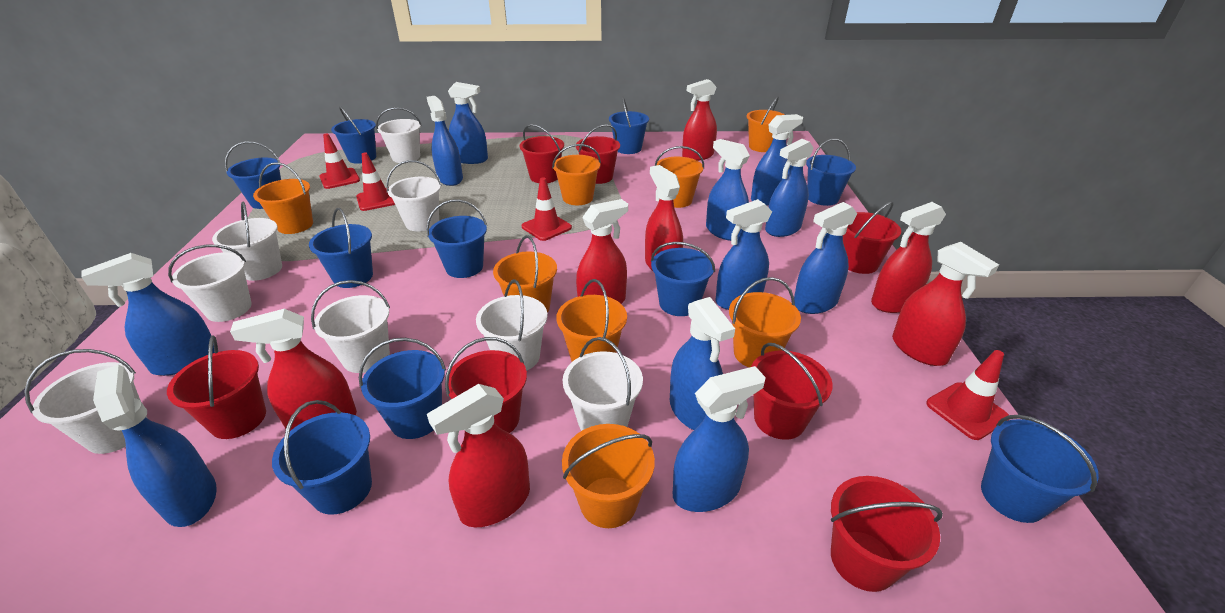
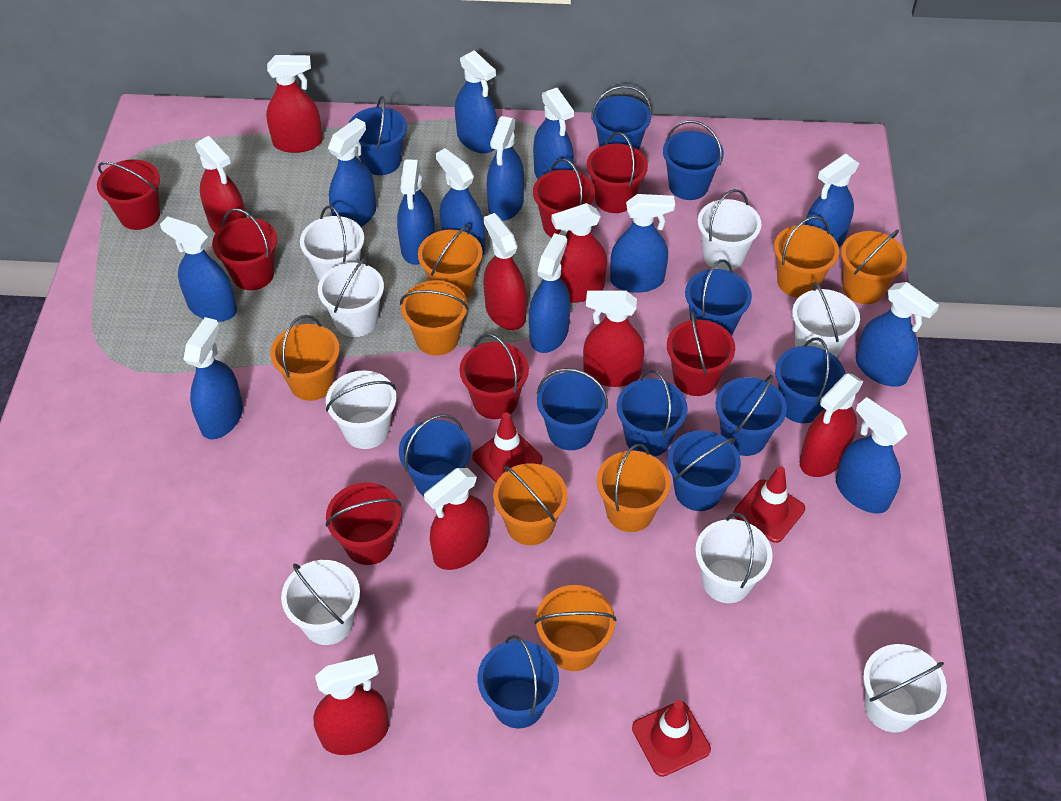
blue bucket: 10 -> 11
blue spray bottle: 11 -> 13
red spray bottle: 7 -> 8
red traffic cone: 4 -> 3

